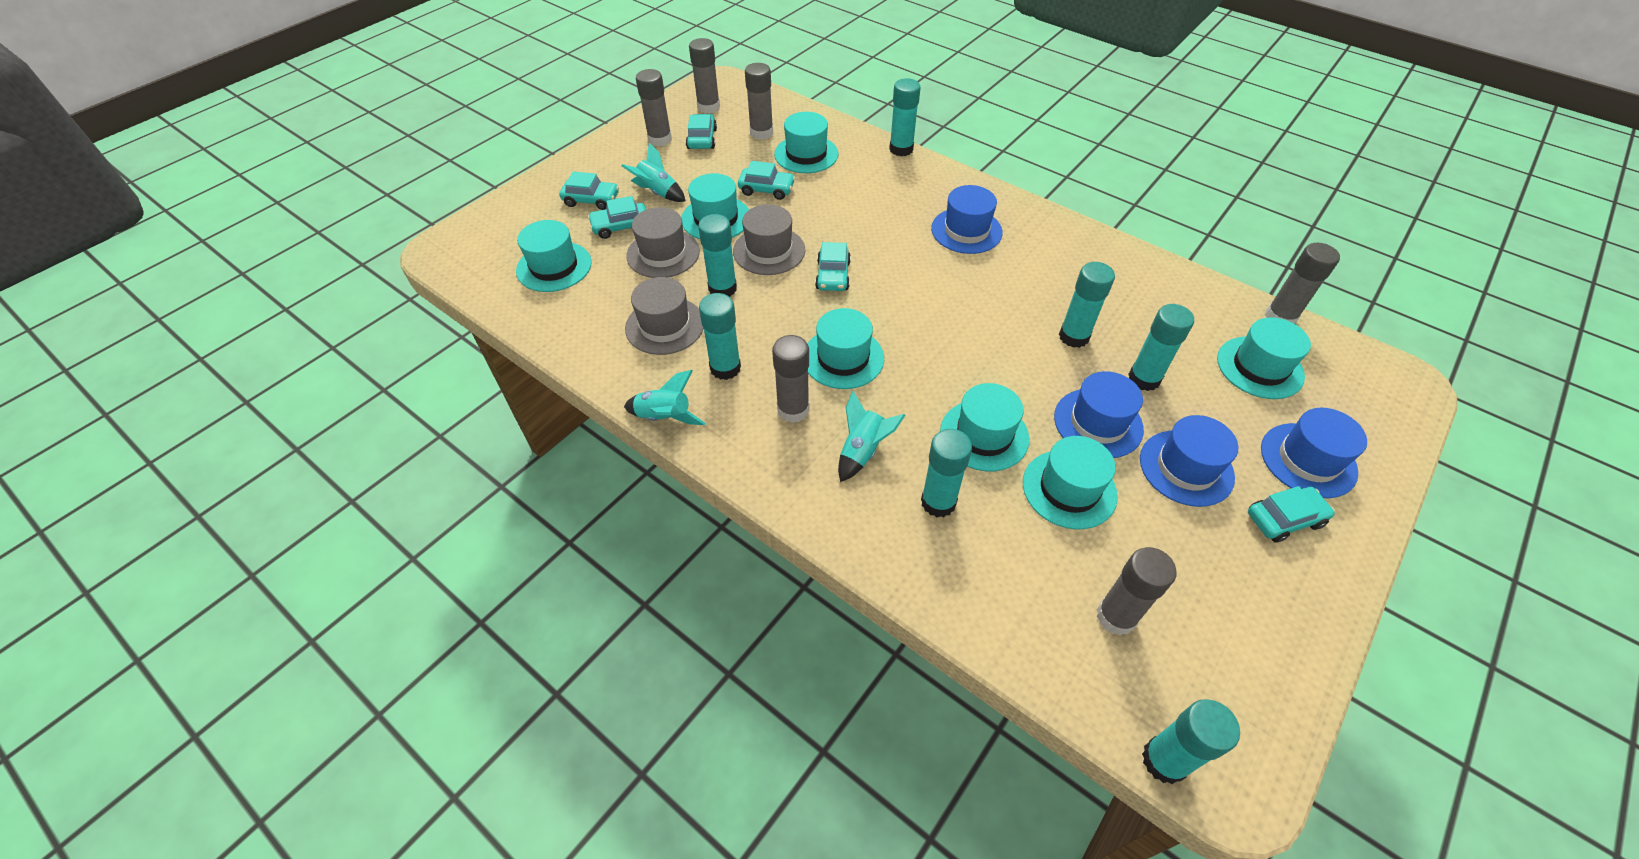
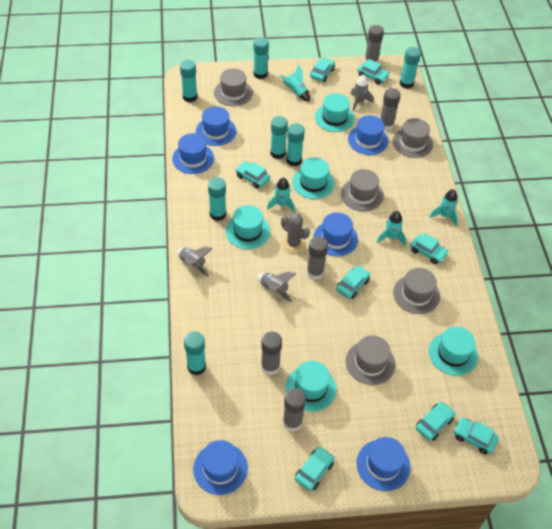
blue hat: 4 -> 6
grey cactus: 0 -> 1
grey glue stick: 6 -> 5
grey hat: 3 -> 5
grey rocket: 0 -> 3
turquoise car: 6 -> 8
turquoise hat: 7 -> 5
turquoise rocket: 3 -> 4

